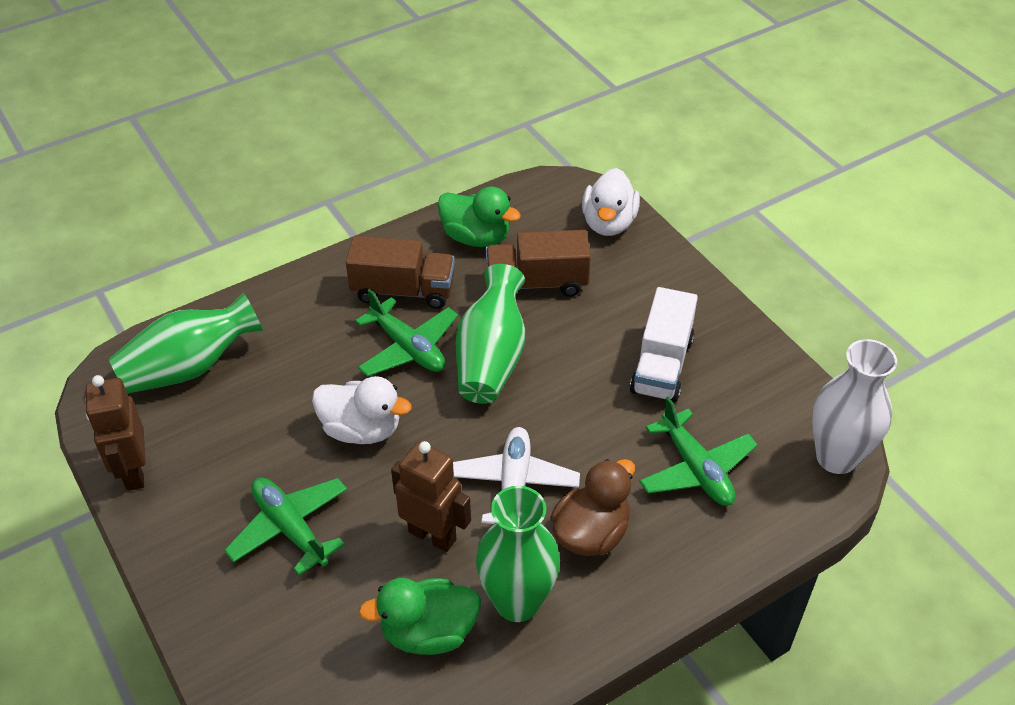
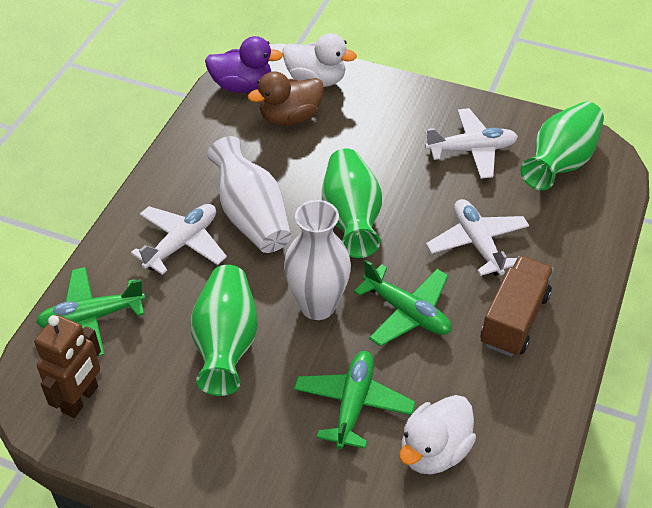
brown robot: 2 -> 1
brown truck: 2 -> 1
green duck: 2 -> 0
purple duck: 0 -> 1
white plane: 1 -> 3
white truck: 1 -> 0
white vase: 1 -> 2

